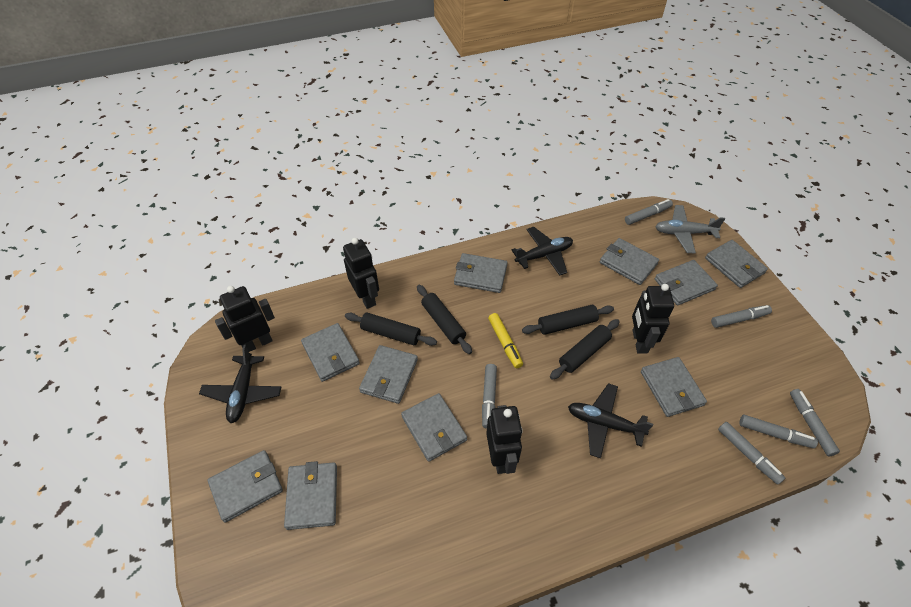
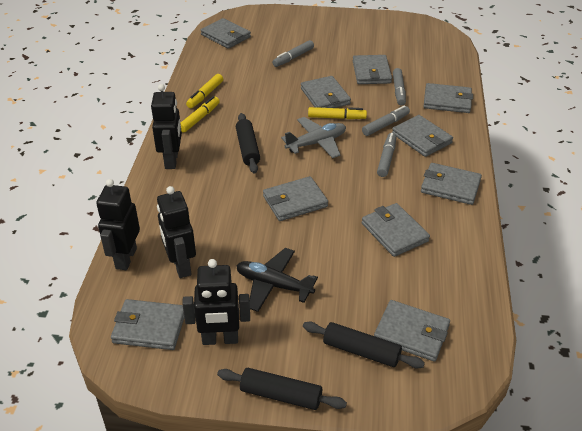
black plane: 3 -> 1
black rolling pin: 4 -> 3
grey marker: 6 -> 4
yellow marker: 1 -> 3

